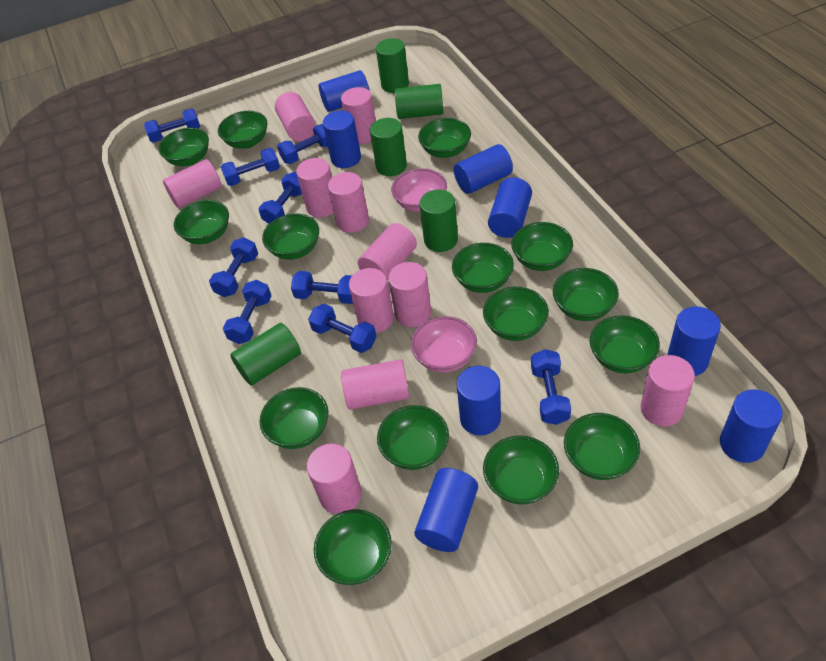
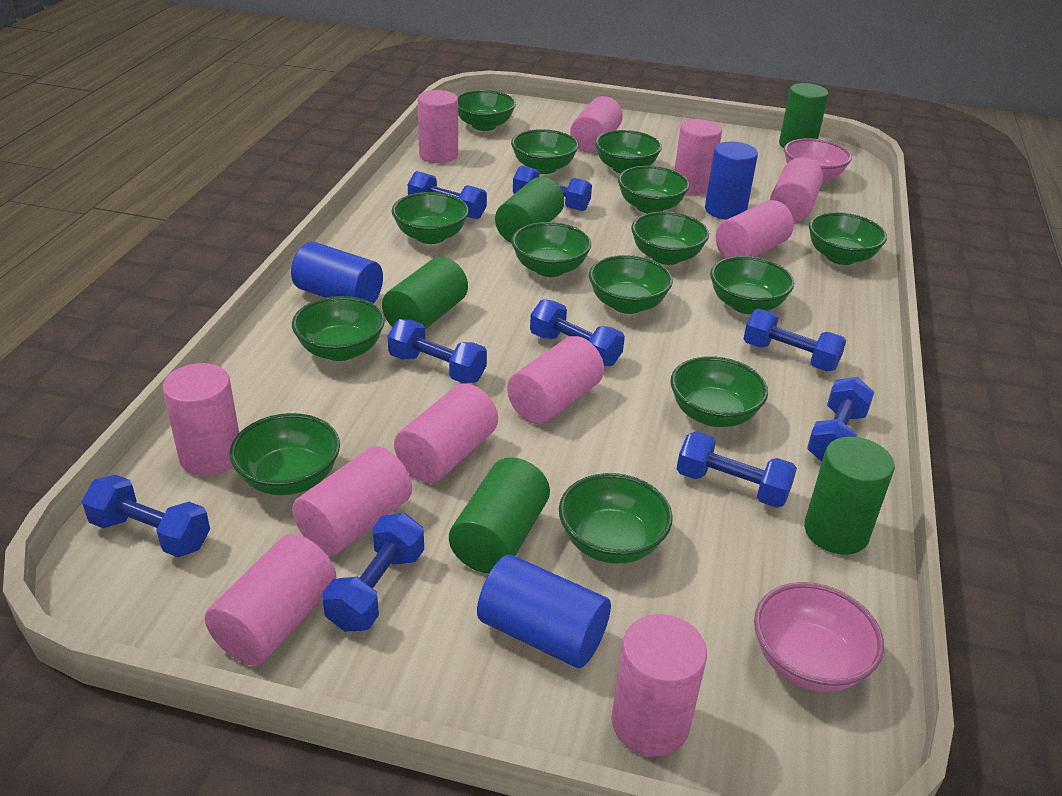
blue cylinder: 8 -> 3
green bowl: 15 -> 14

